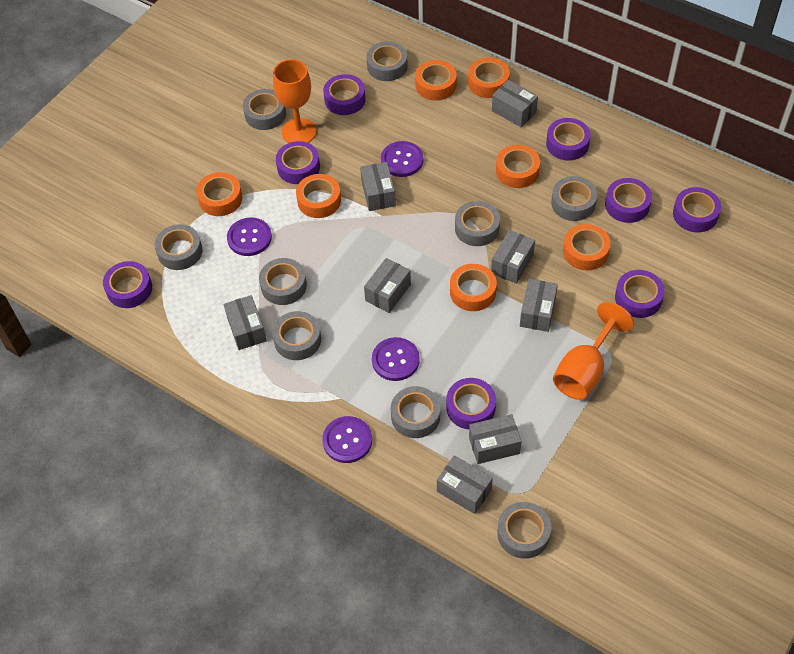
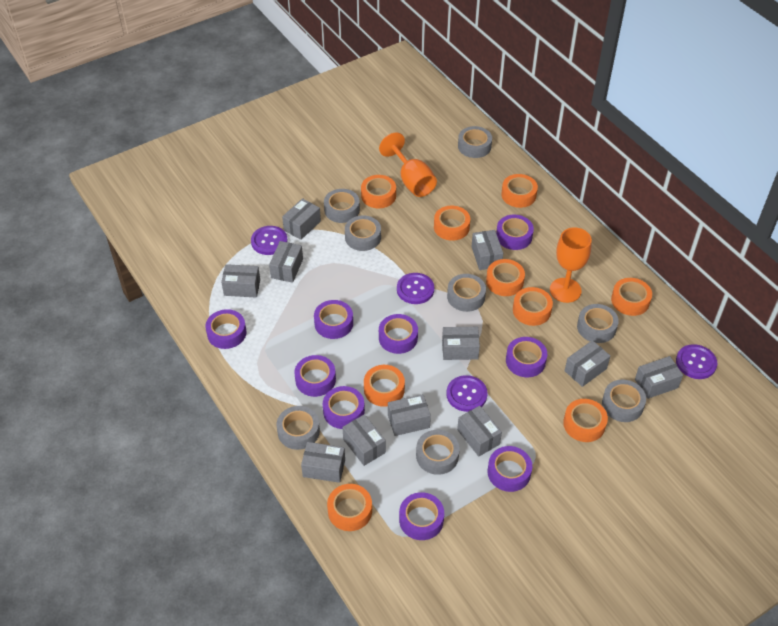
grey box: 8 -> 11
grey tape: 9 -> 8
orange tape: 7 -> 9
purple tape: 8 -> 9

